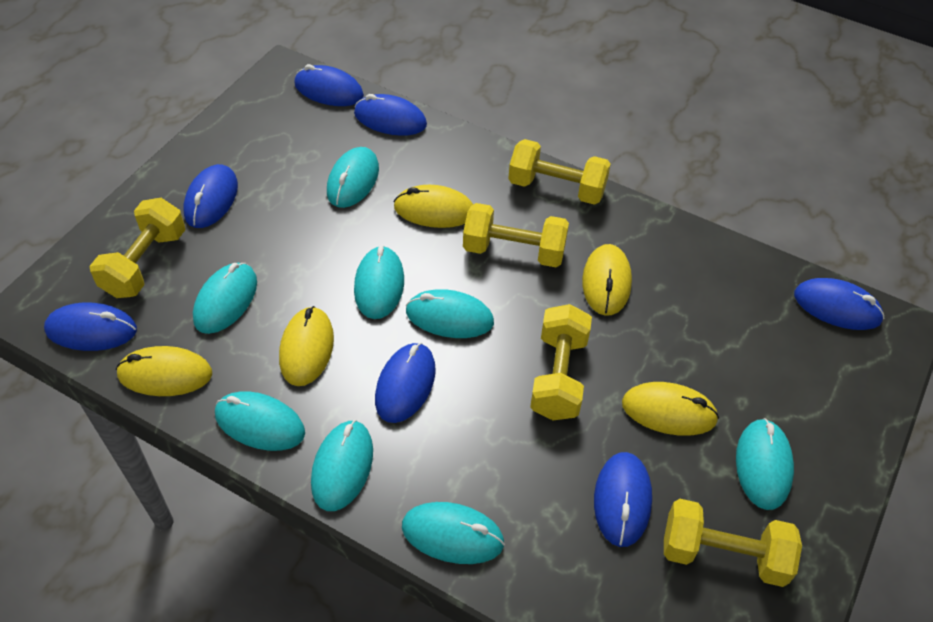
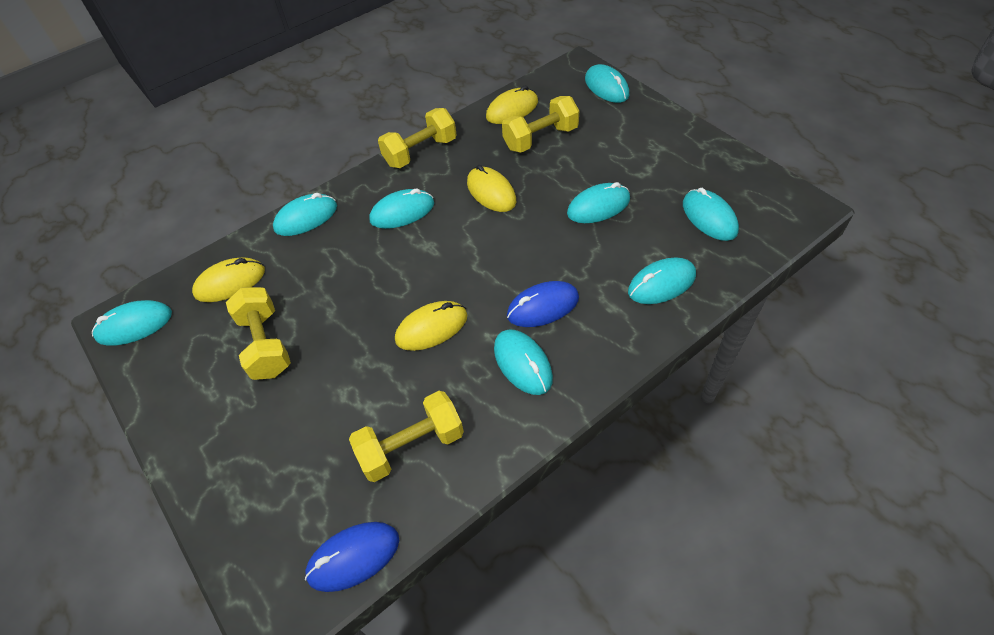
blue mouse: 7 -> 2
yellow dumbbell: 5 -> 4
yellow mouse: 5 -> 4

